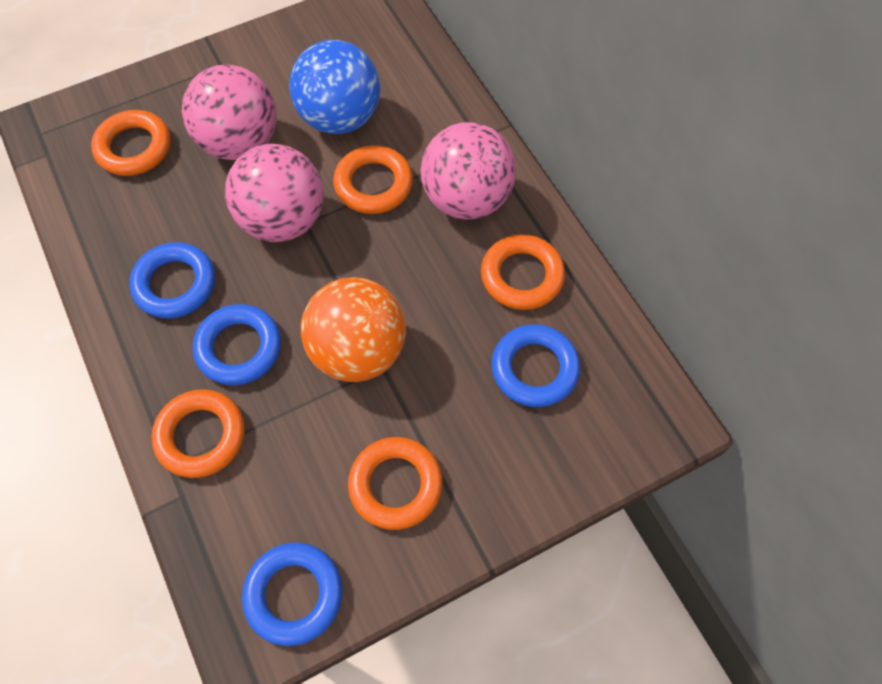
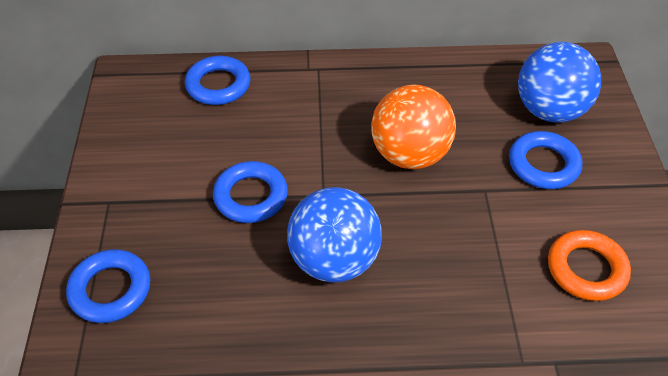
blue ball: 1 -> 2
orange ring: 5 -> 1
pink ball: 3 -> 0

